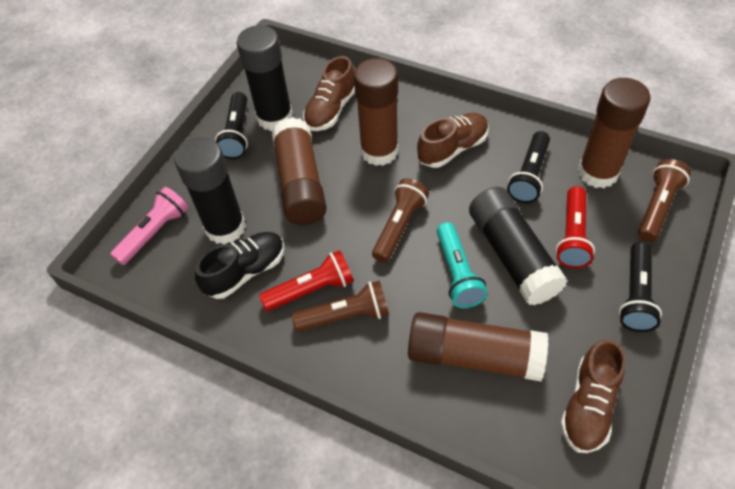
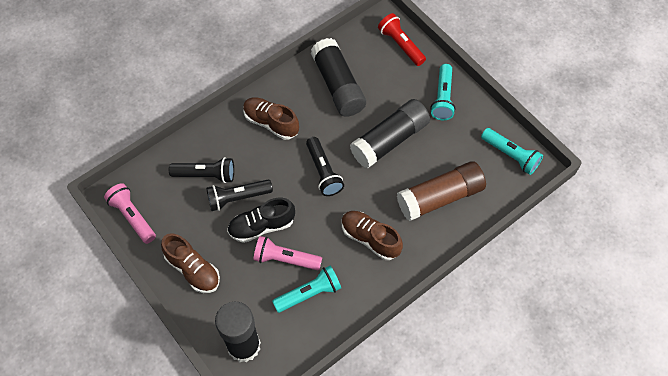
brown flashlight: 3 -> 0
brown glue stick: 4 -> 1
pink flashlight: 1 -> 2
red flashlight: 2 -> 1
turquoise flashlight: 1 -> 3

